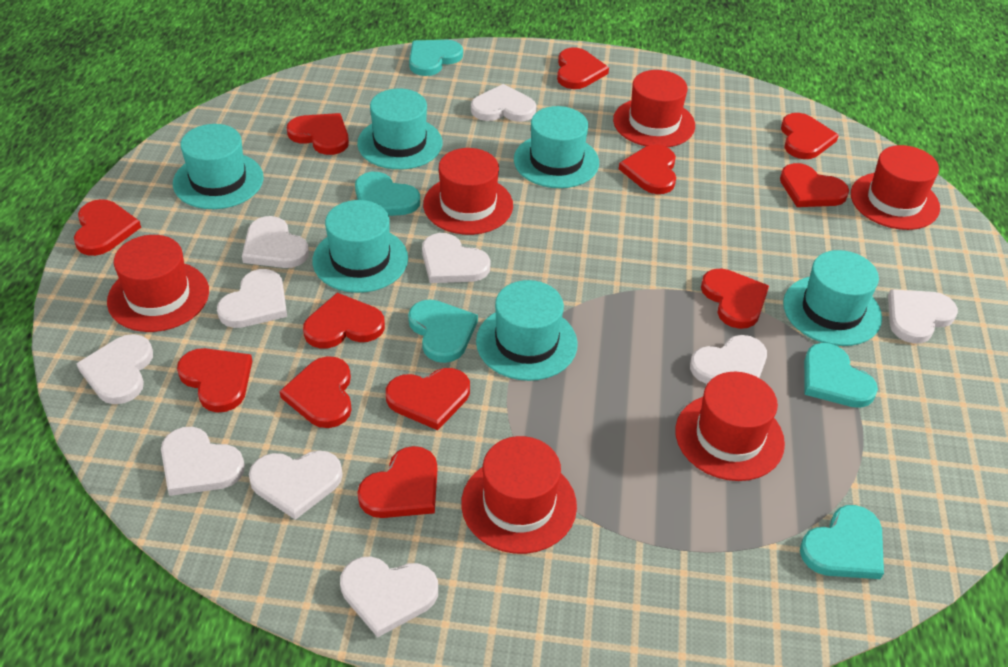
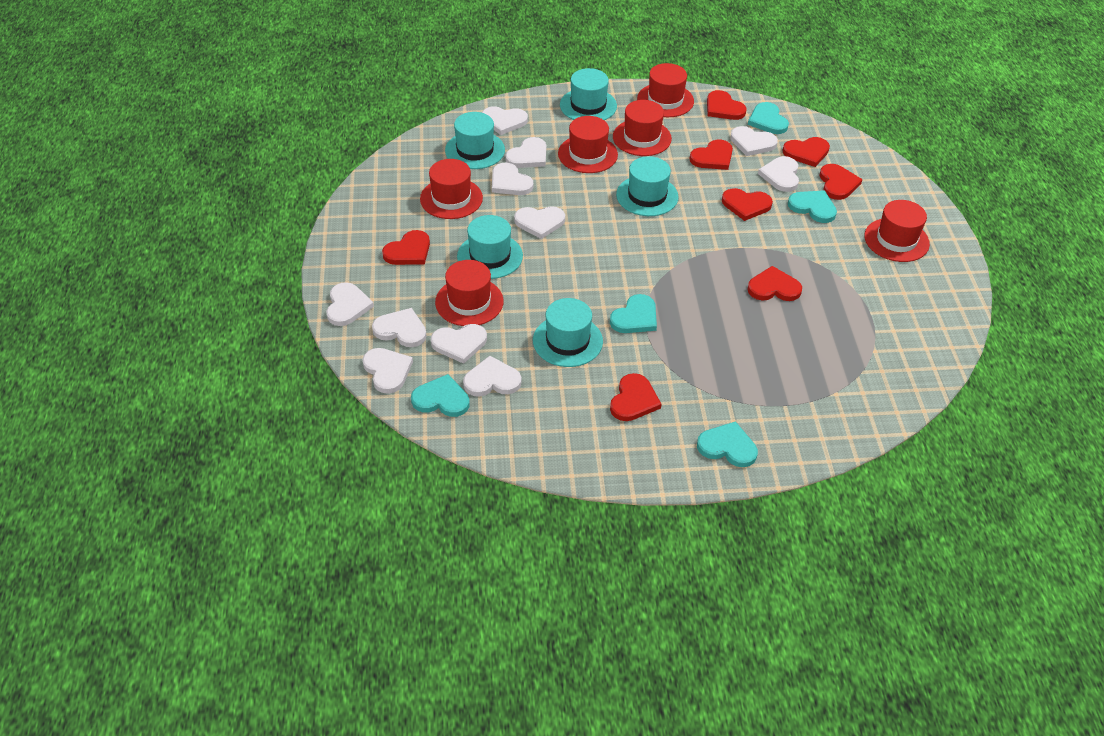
red heart: 12 -> 8
turquoise hat: 6 -> 5
white heart: 10 -> 11

